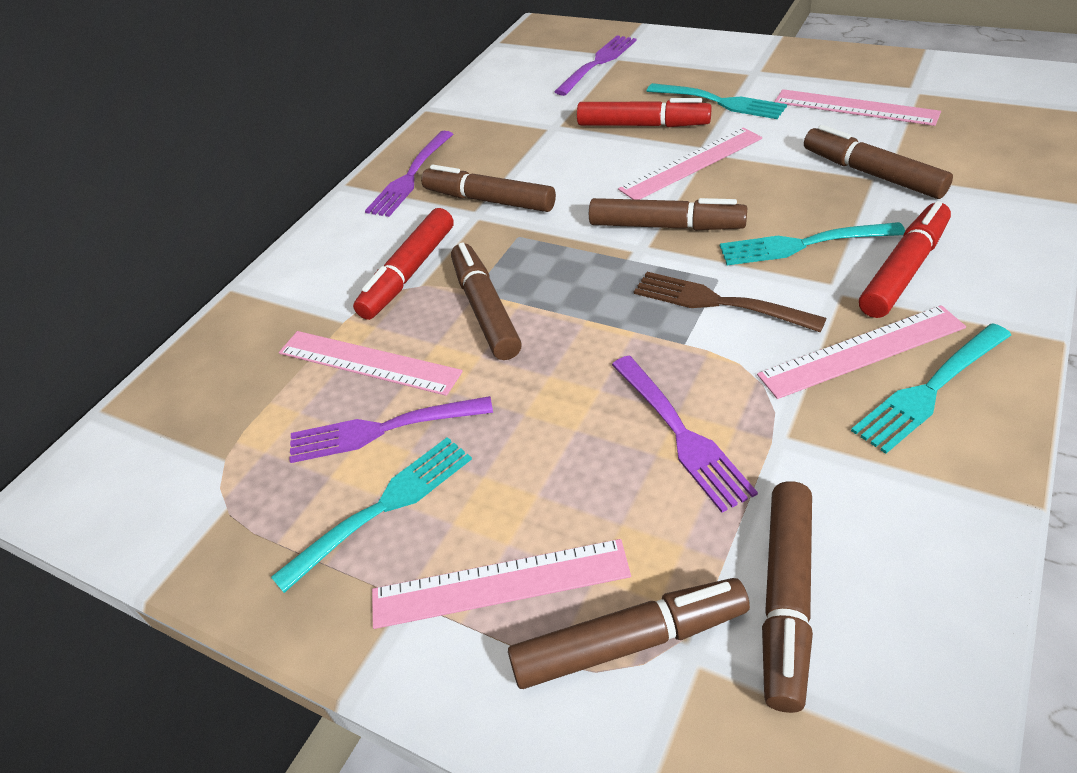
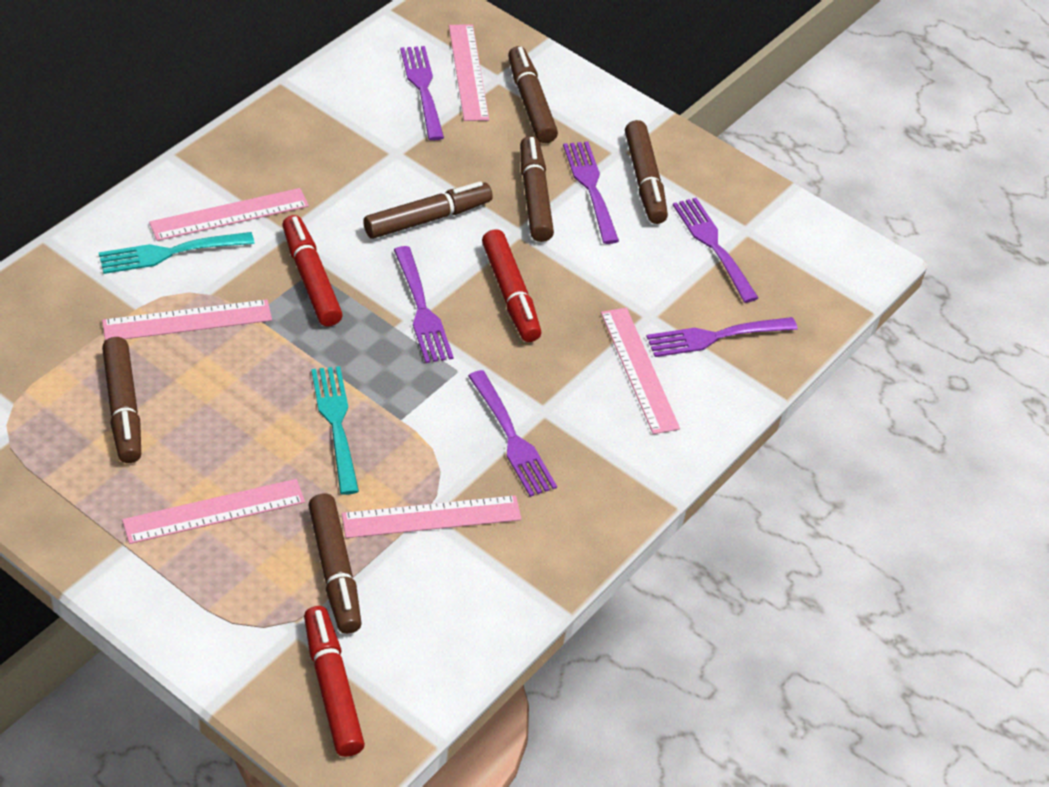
brown fork: 1 -> 0
pink ruler: 5 -> 6
purple fork: 4 -> 6
turquoise fork: 4 -> 2

